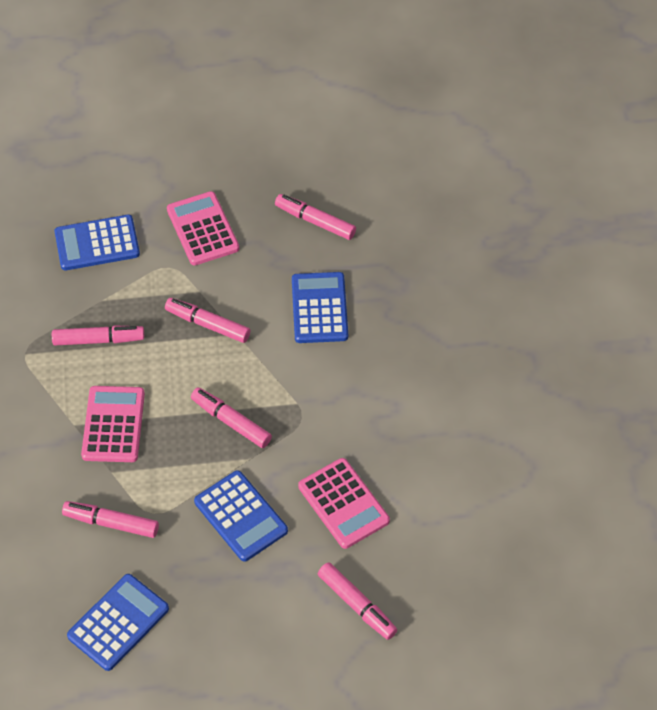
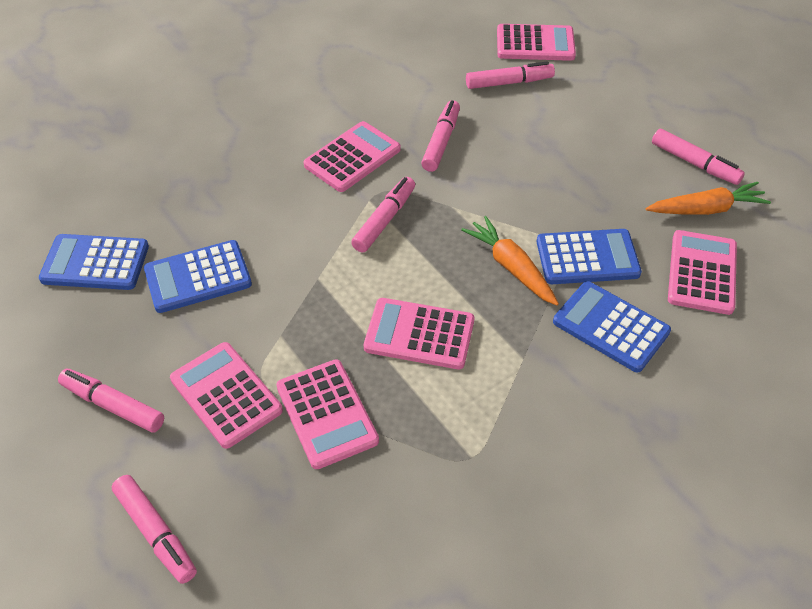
orange carrot: 0 -> 2
pink calculator: 3 -> 6

